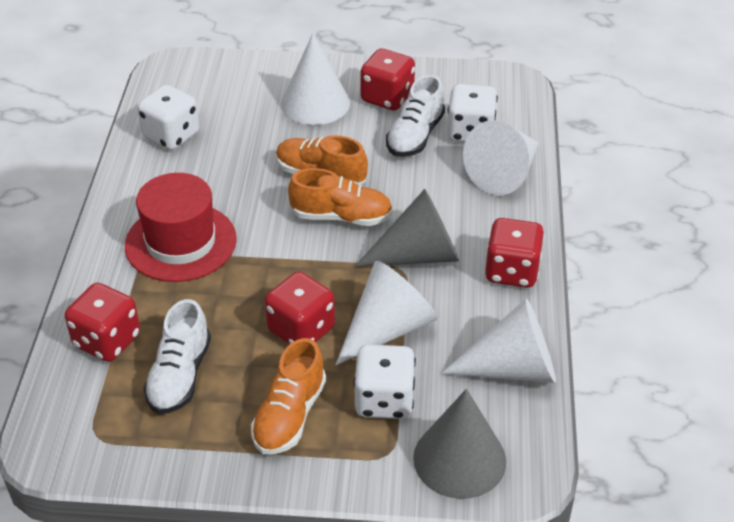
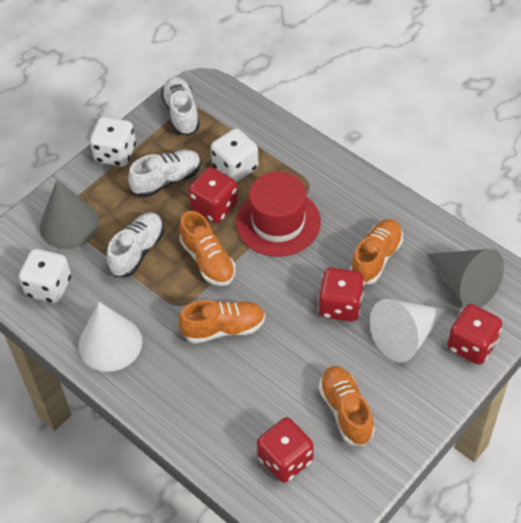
orange shoe: 3 -> 4
white cone: 4 -> 2
white shoe: 2 -> 3

